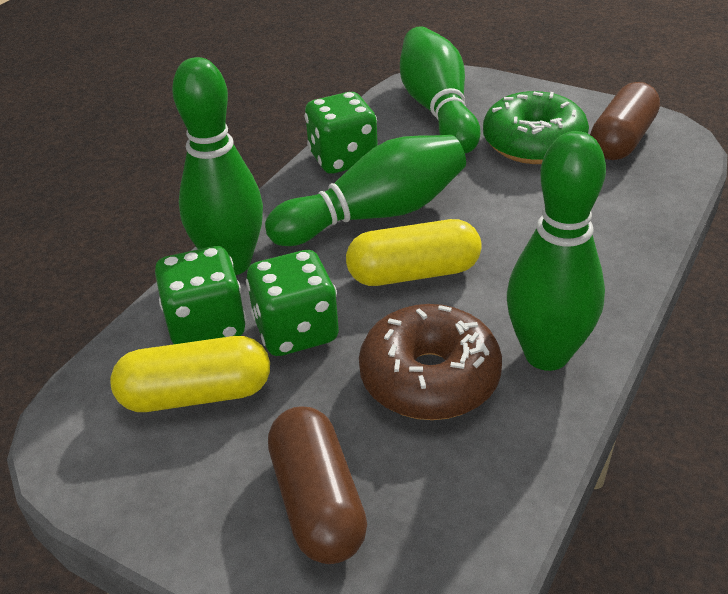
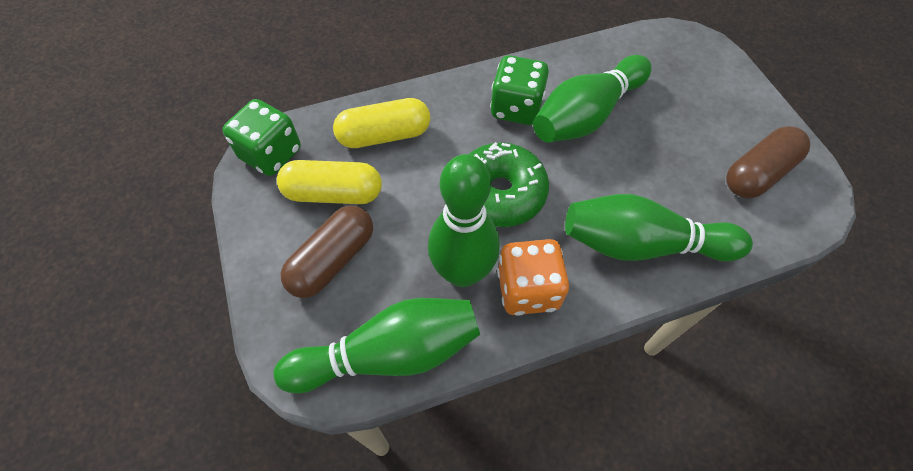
brown donut: 1 -> 0
green dice: 3 -> 2
orange dice: 0 -> 1

